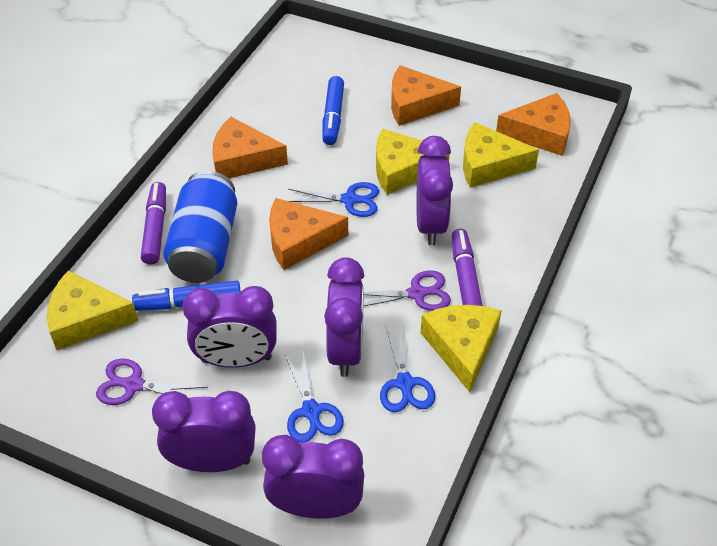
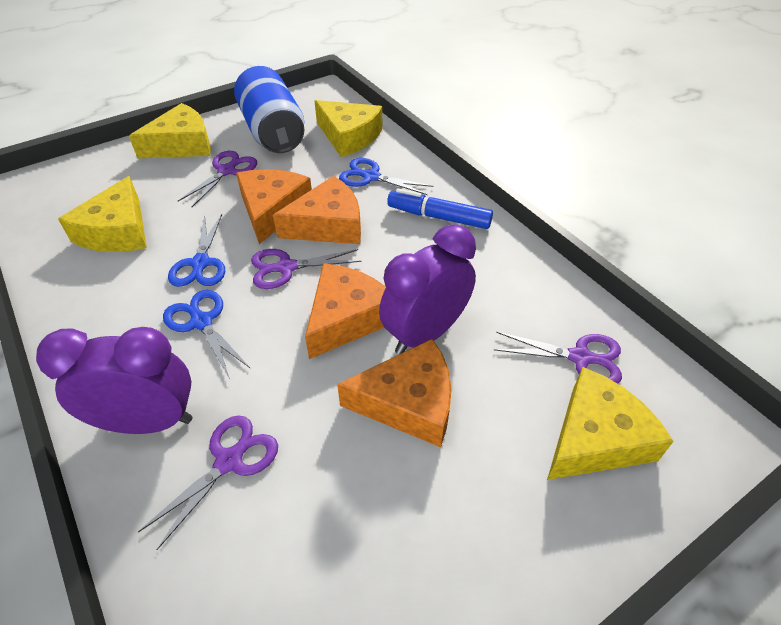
blue marker: 2 -> 1
purple clock: 5 -> 2
purple marker: 2 -> 0
purple scissors: 2 -> 4

